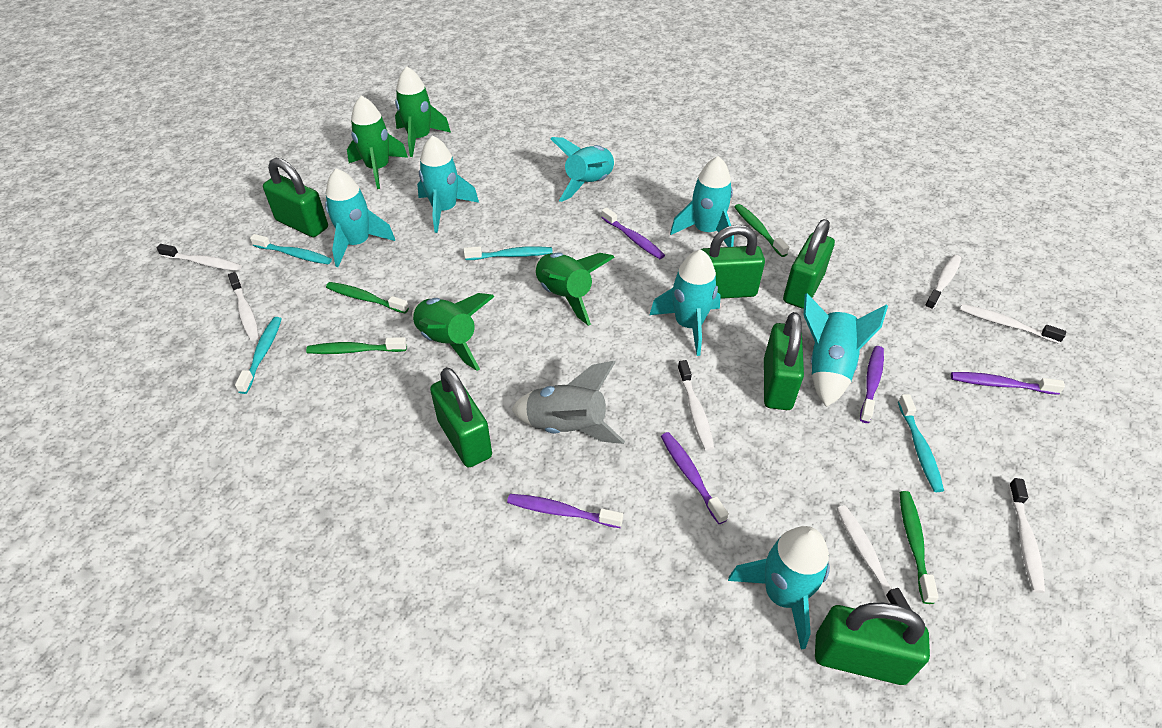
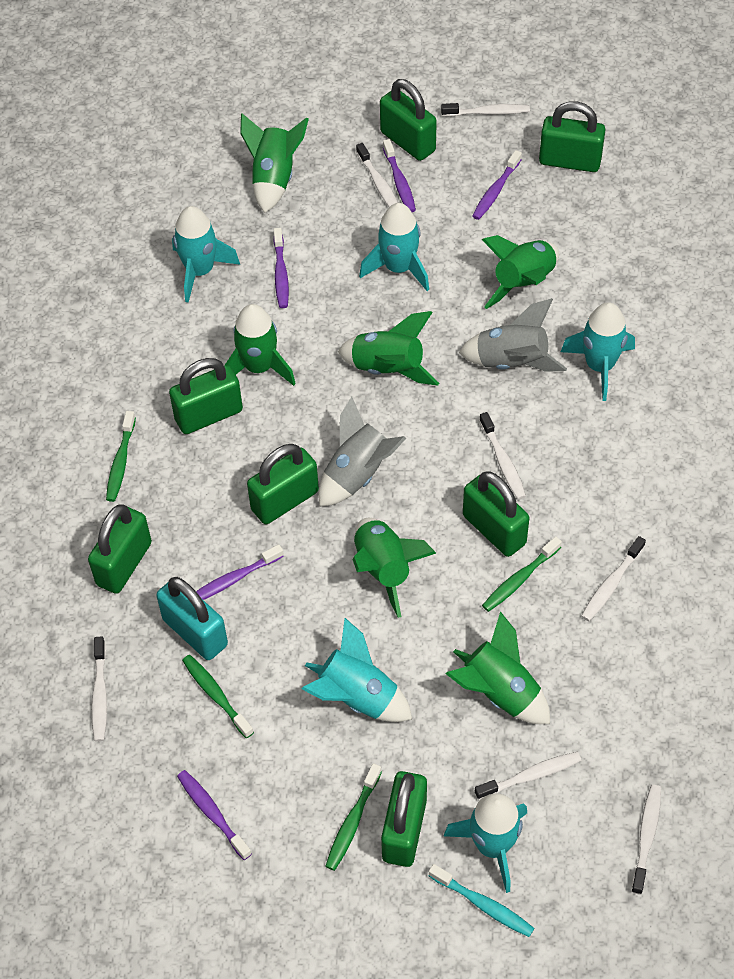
green padlock: 6 -> 7
green rocket: 4 -> 6
grey rocket: 1 -> 2
turquoise padlock: 0 -> 1
turquoise rocket: 7 -> 5
turquoise toothbrush: 4 -> 1

